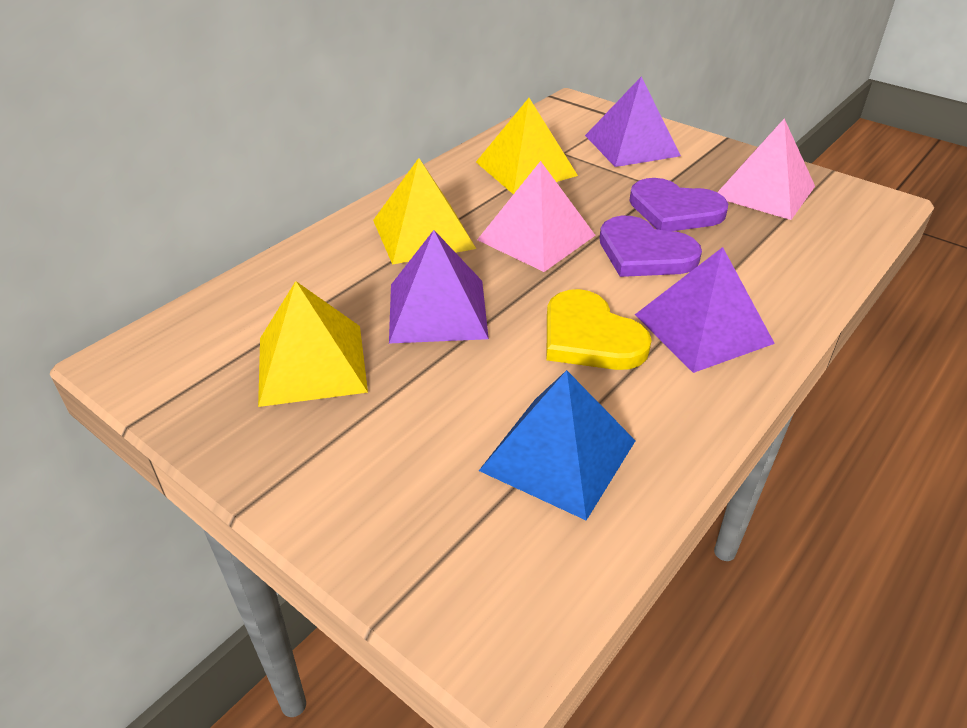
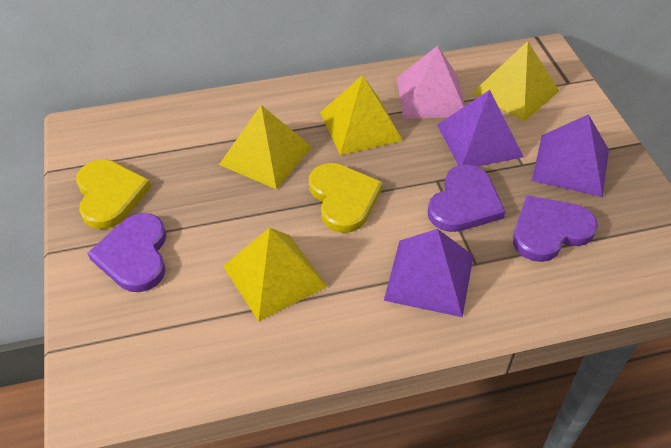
blue pyramid: 1 -> 0
pink pyramid: 2 -> 1
purple heart: 2 -> 3
yellow heart: 1 -> 2
yellow pyramid: 3 -> 4

